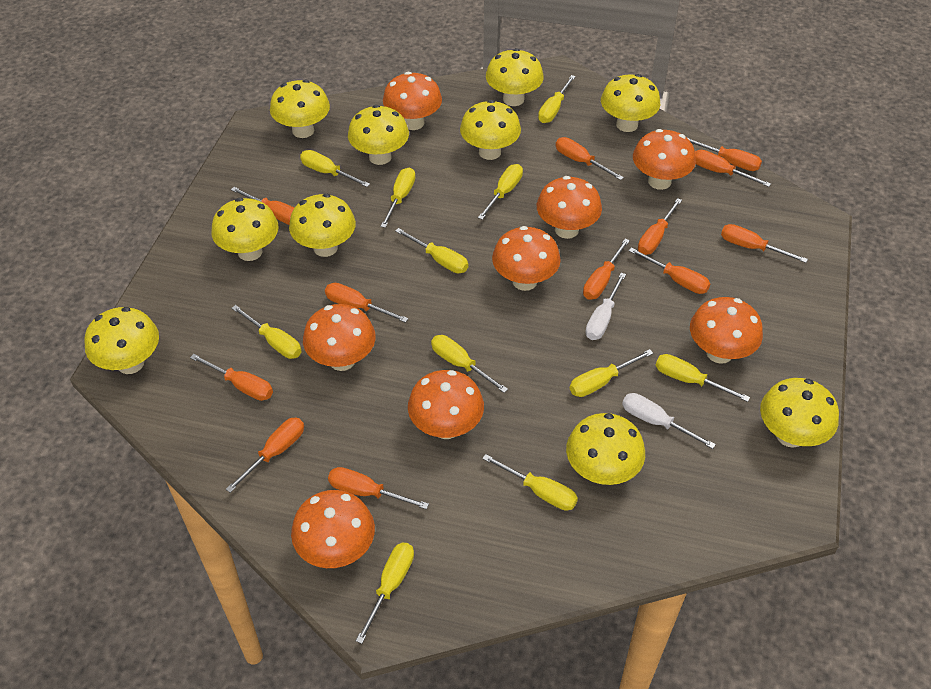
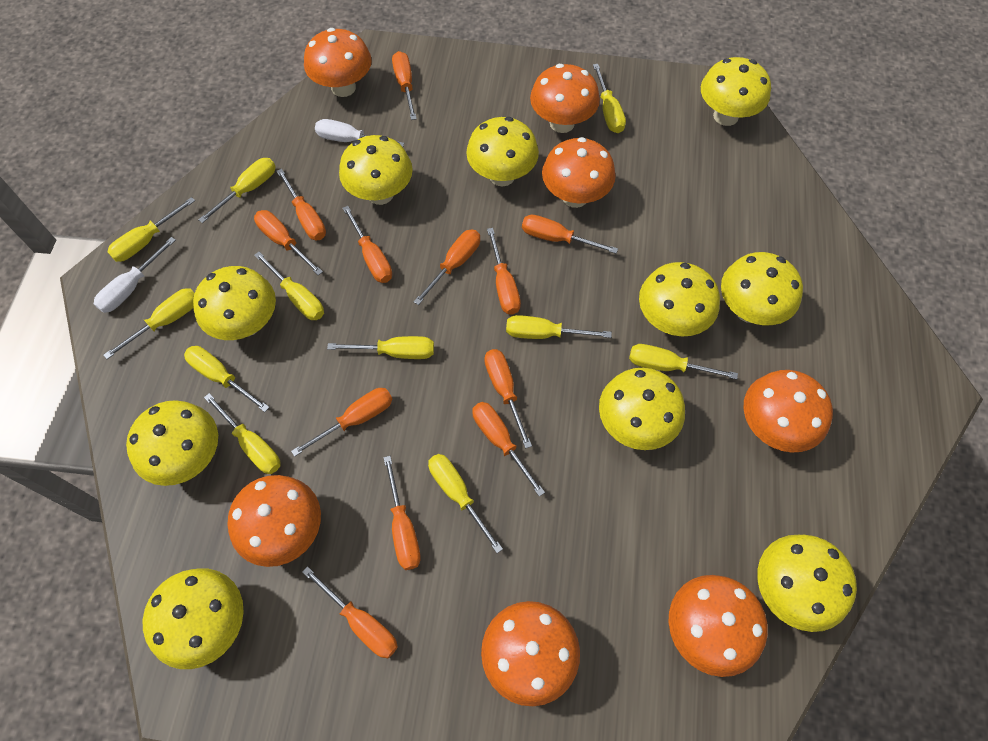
orange mushroom: 8 -> 7

